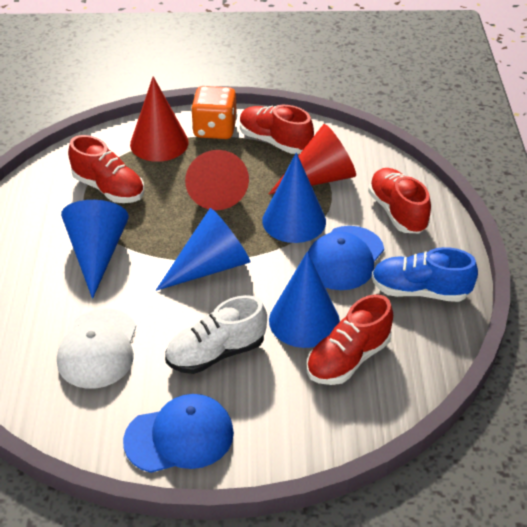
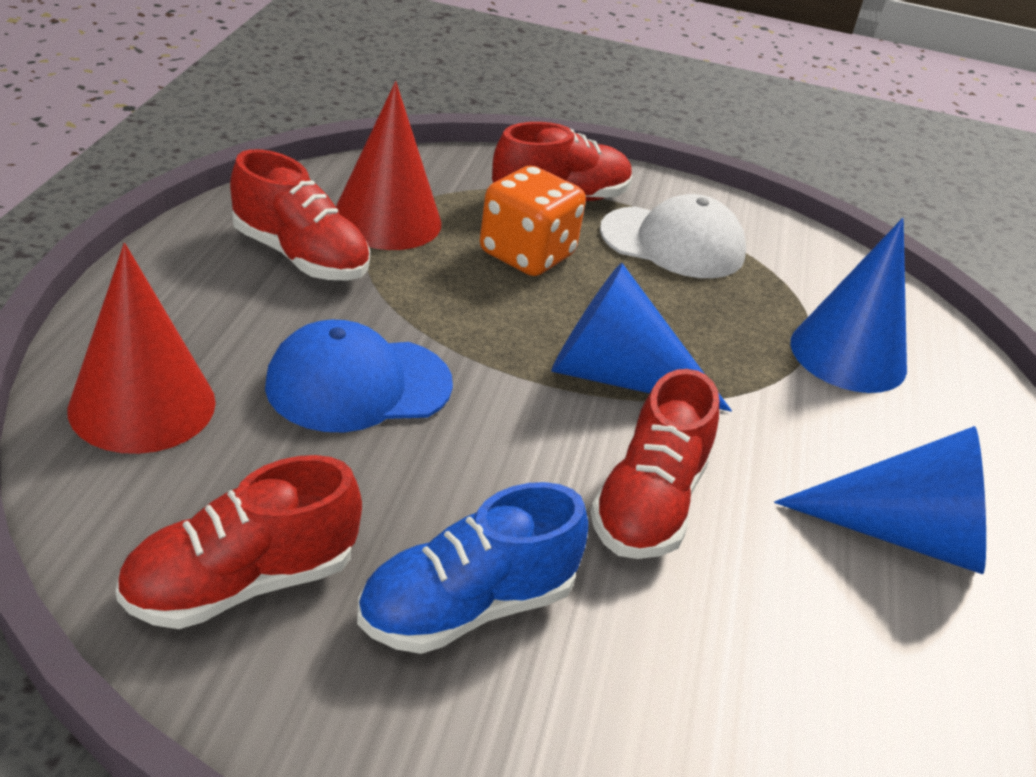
blue cap: 2 -> 1
blue cone: 4 -> 3
red cone: 3 -> 2
white shoe: 1 -> 0

